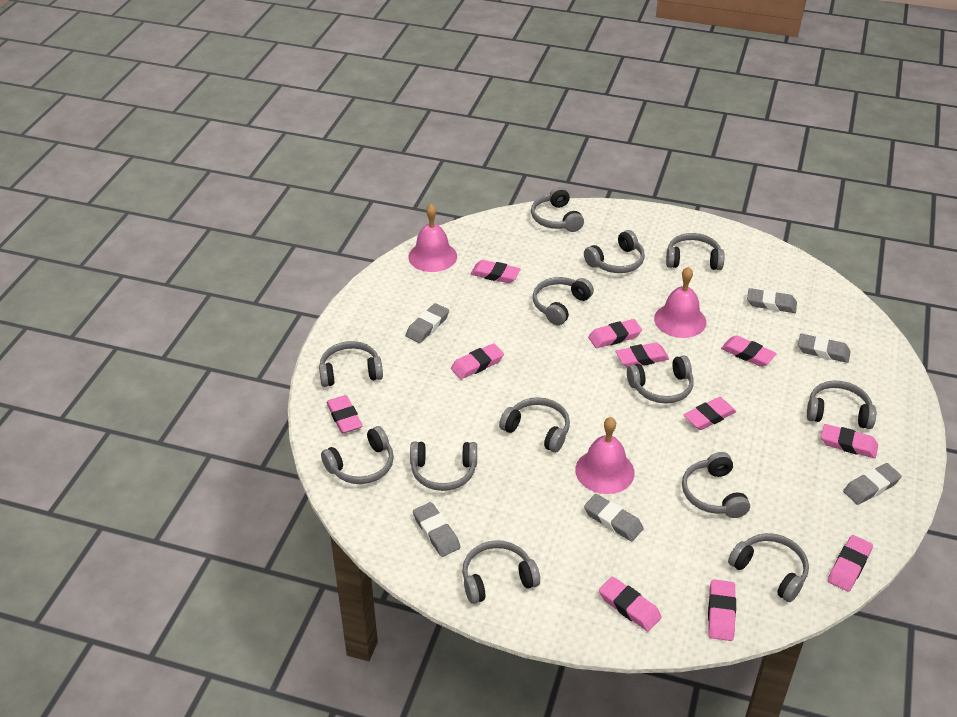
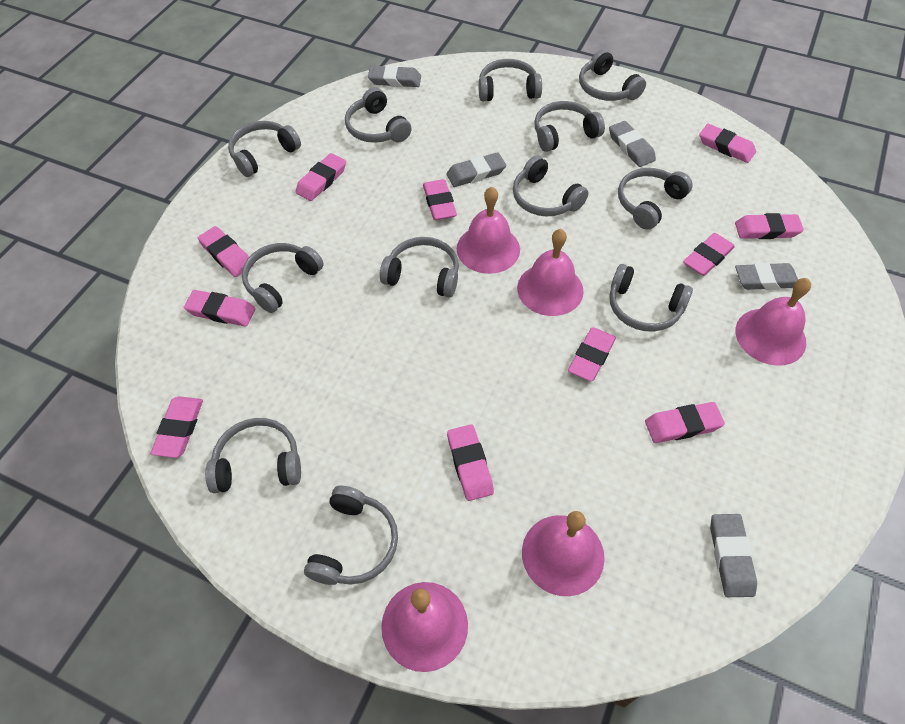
grey eraser: 6 -> 5
grey headphones: 13 -> 12
pink bell: 3 -> 5

